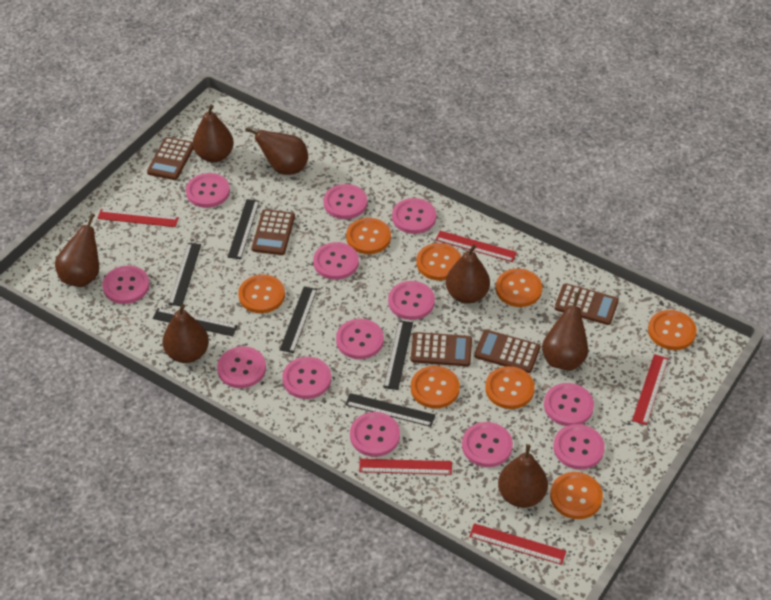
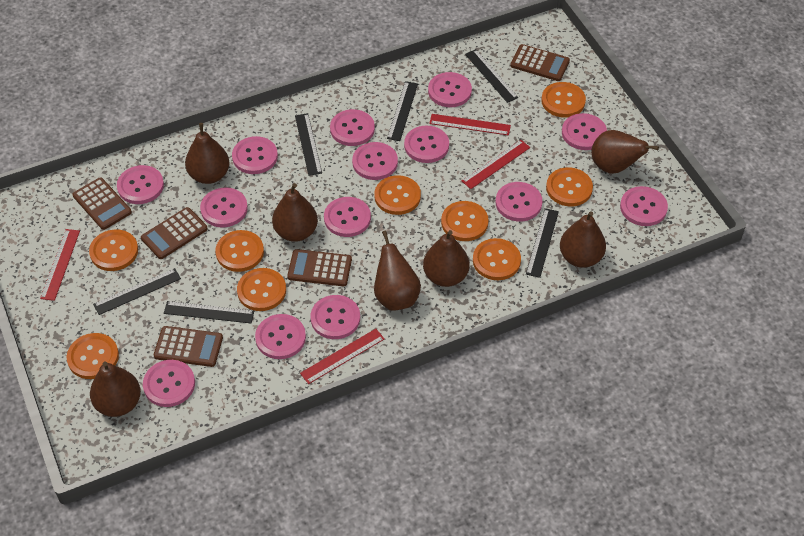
orange button: 8 -> 9
pink button: 13 -> 14
red ruler: 5 -> 4

